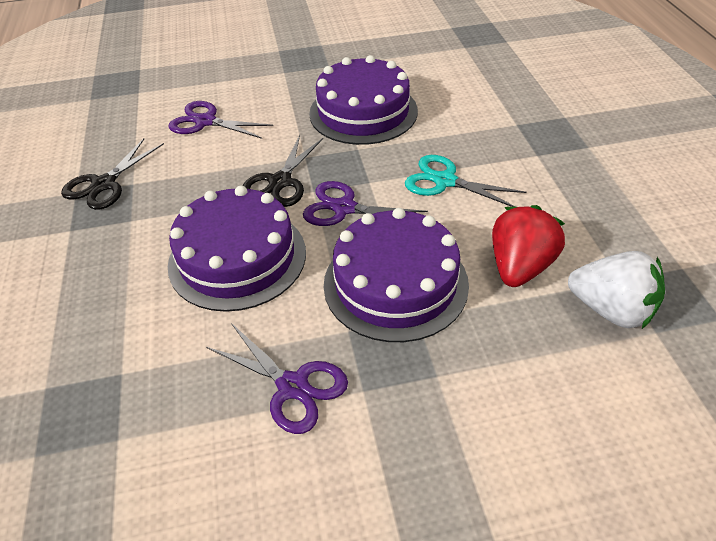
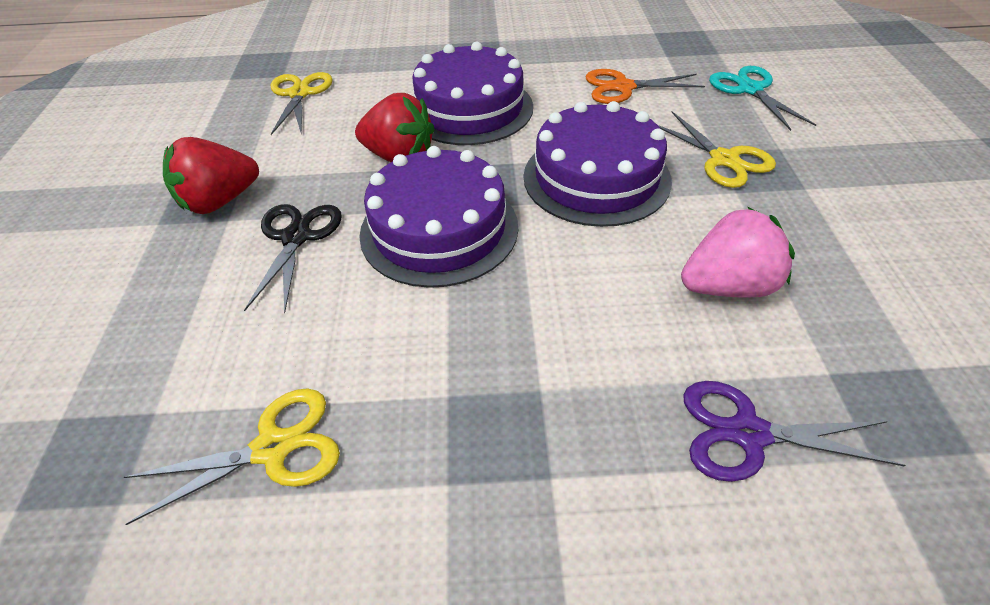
black scissors: 2 -> 1
orange scissors: 0 -> 1
pink strawberry: 0 -> 1
purple scissors: 3 -> 1
red strawberry: 1 -> 2
white strawberry: 1 -> 0
yellow scissors: 0 -> 3

